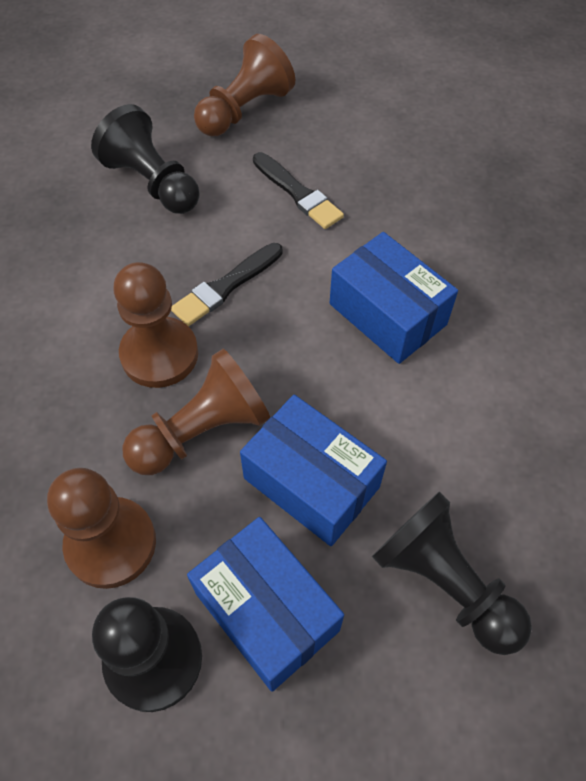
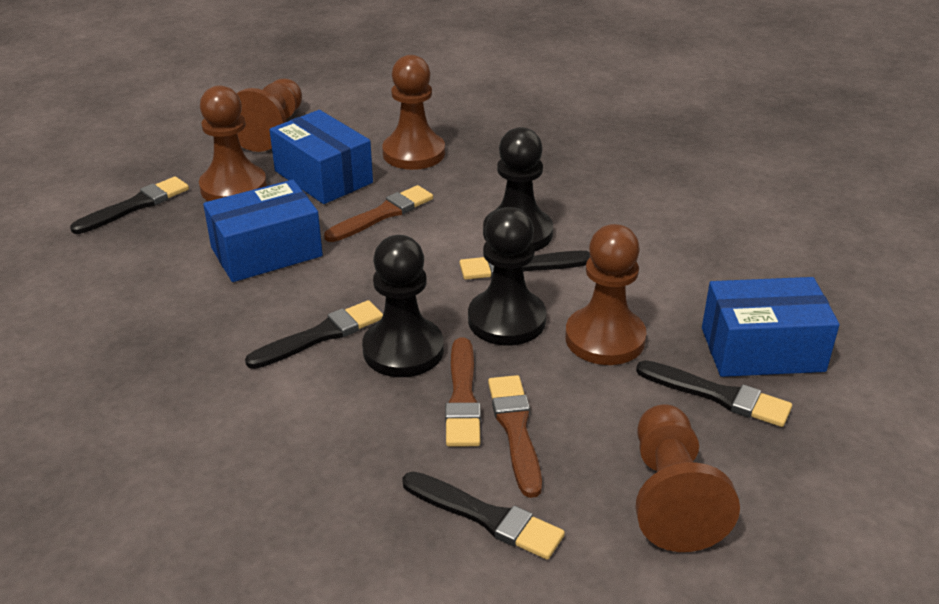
black brush: 2 -> 5
brown brush: 0 -> 3
brown pawn: 4 -> 5

